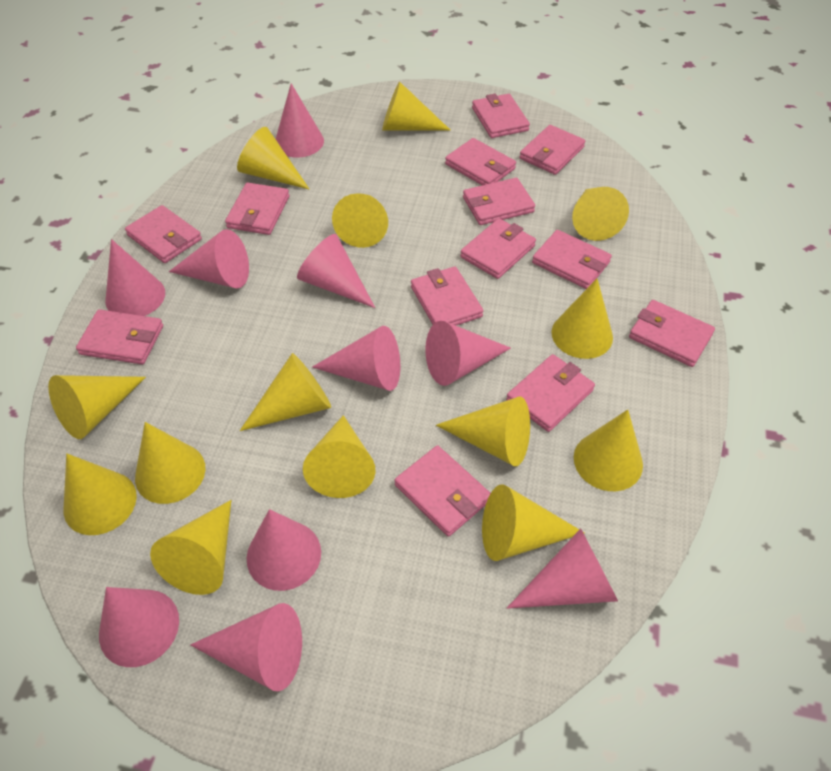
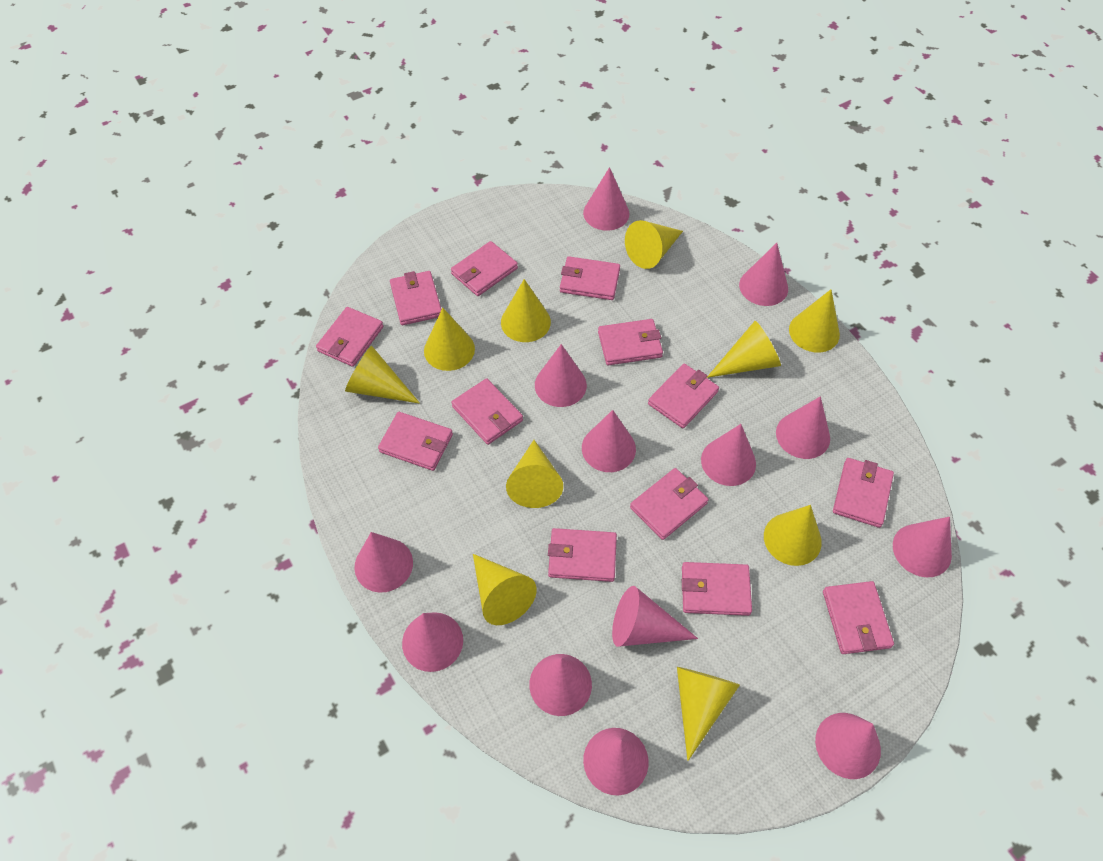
pink cone: 10 -> 13
yellow cone: 14 -> 10

